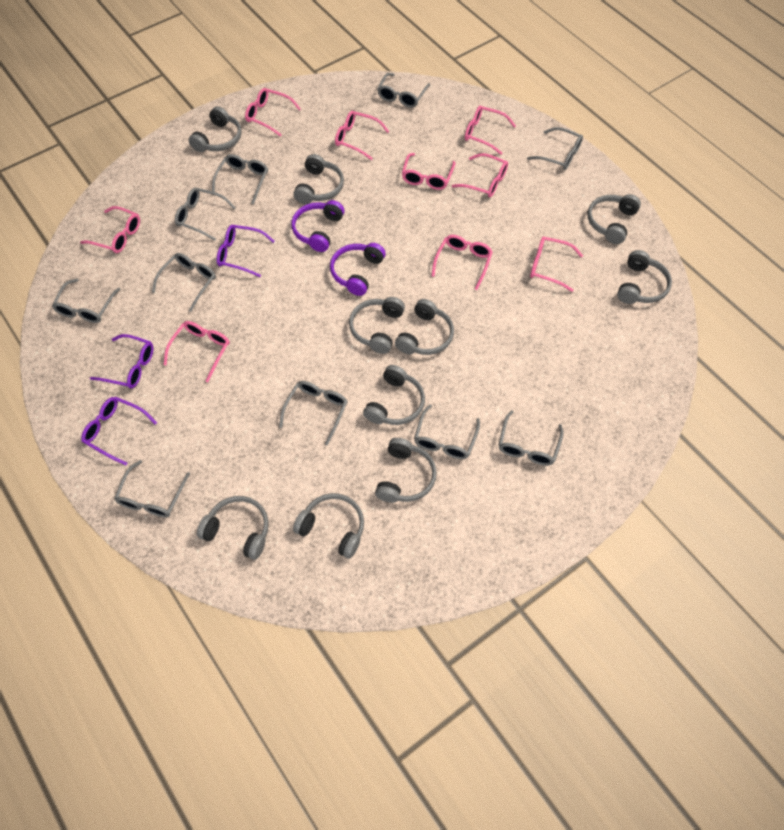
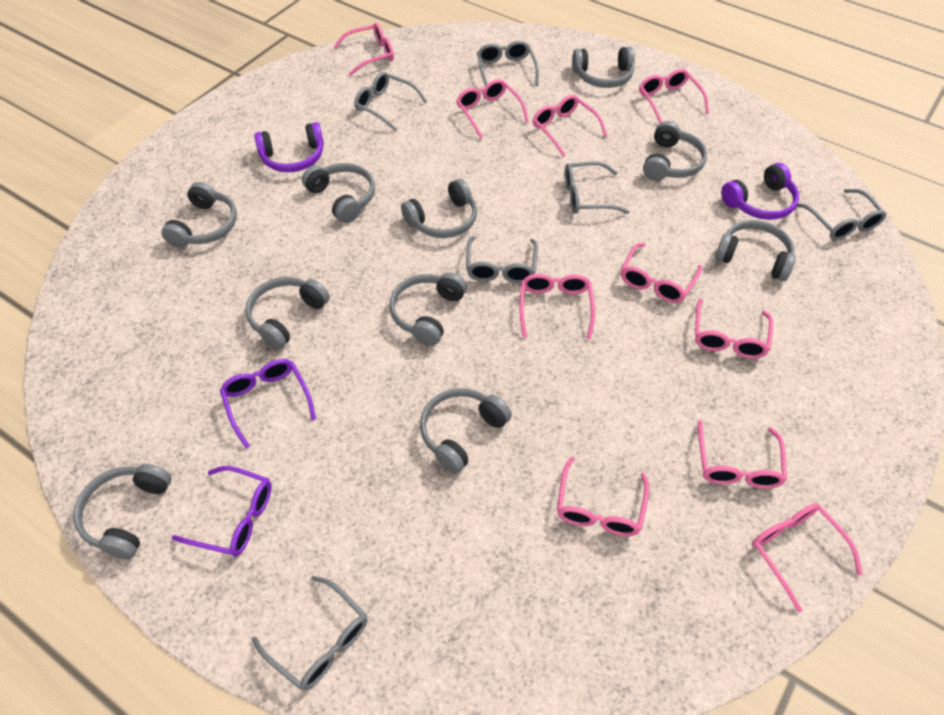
grey glasses: 10 -> 6
pink glasses: 9 -> 10
purple glasses: 3 -> 2

